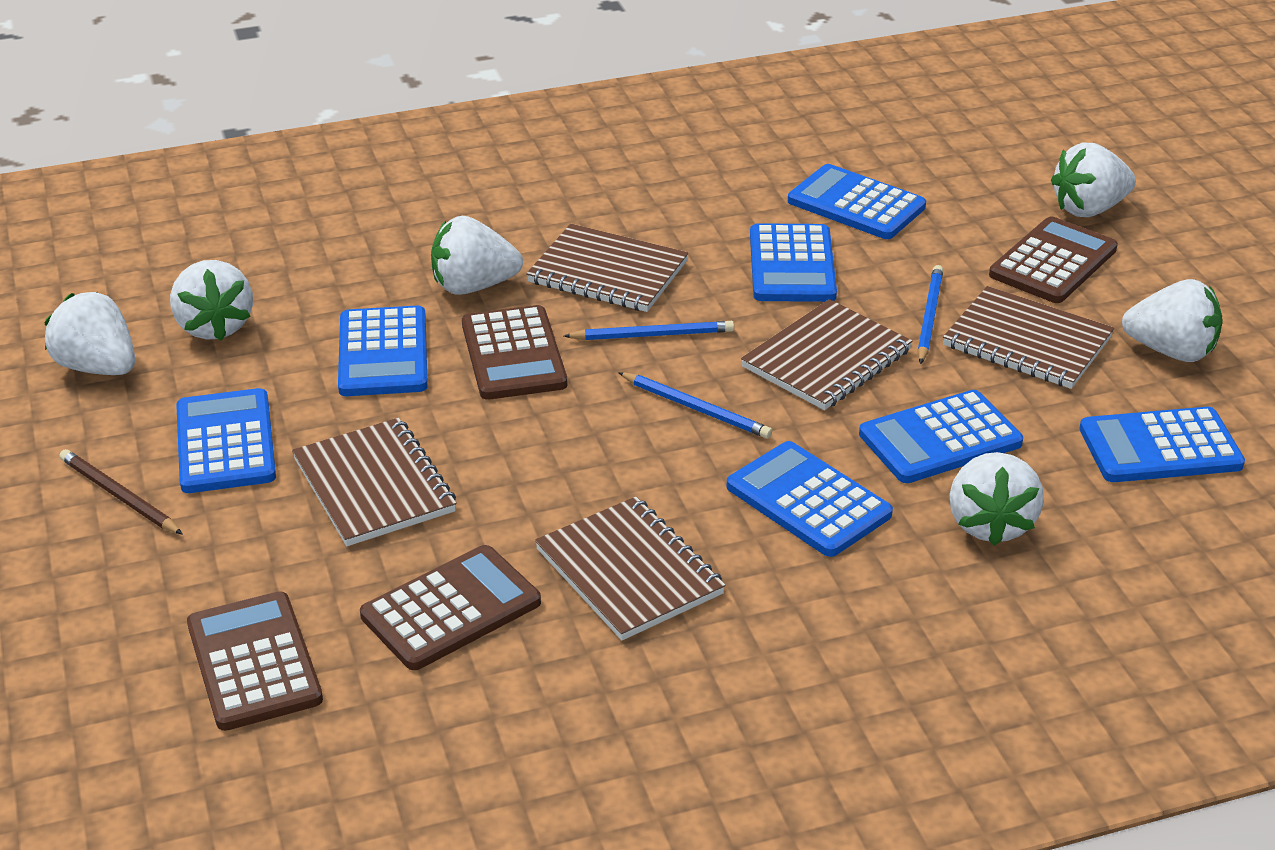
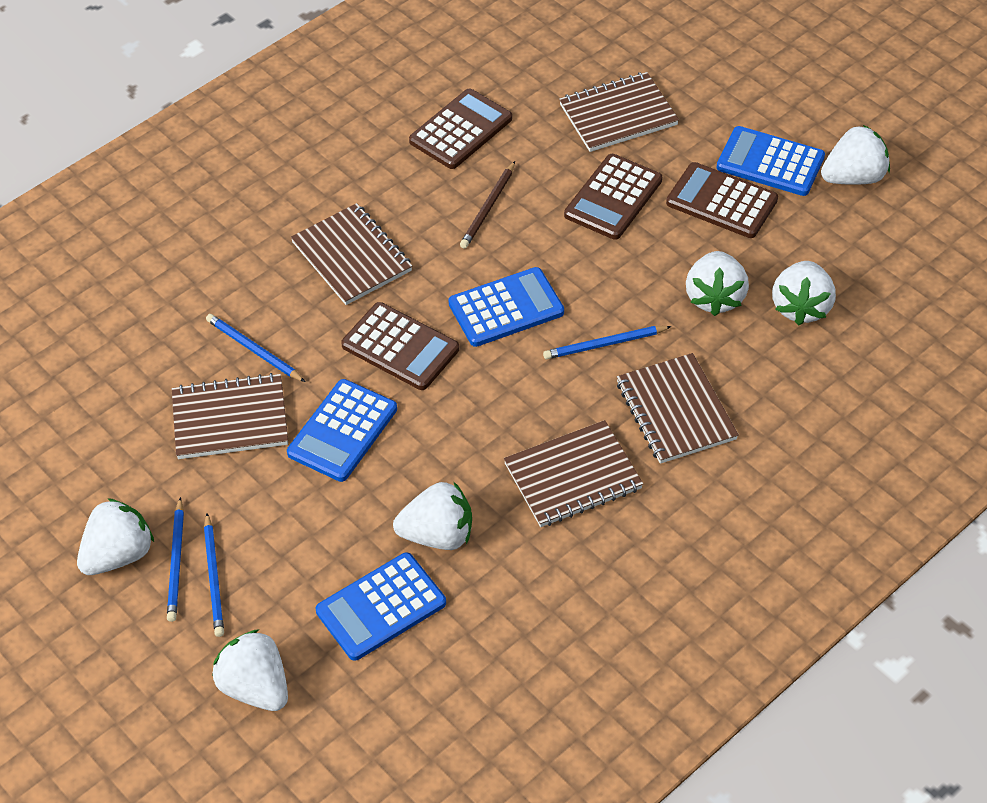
blue calculator: 7 -> 4
blue pencil: 3 -> 4

